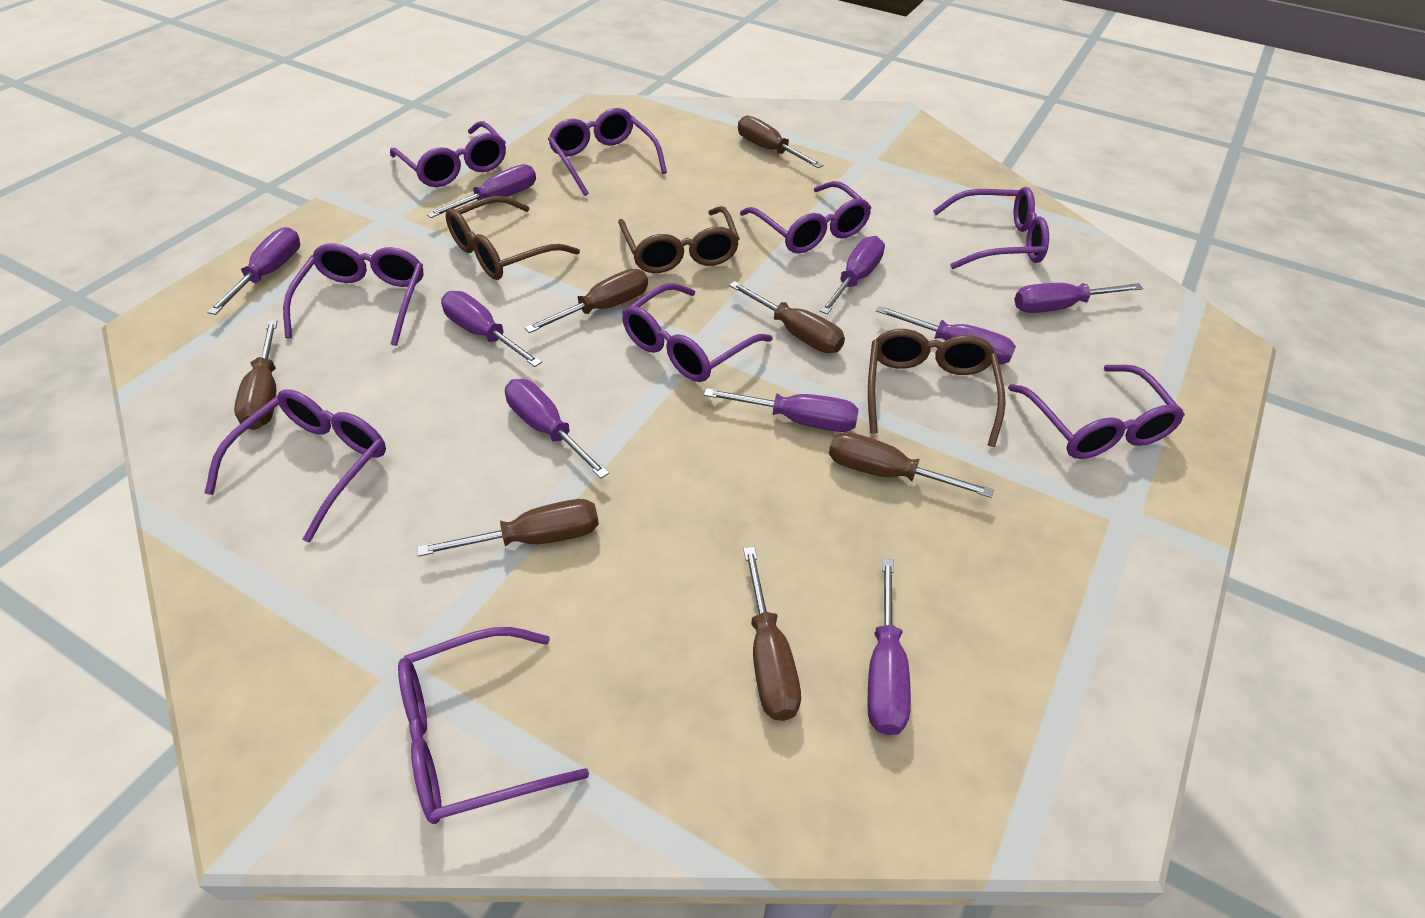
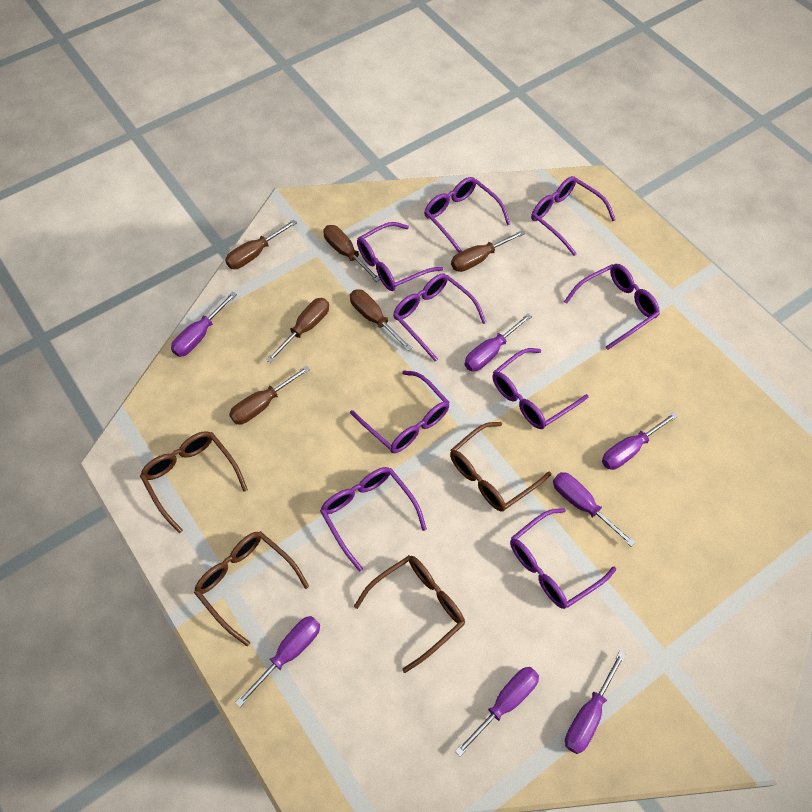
brown glasses: 3 -> 4
brown screwdriver: 7 -> 6
purple screwdriver: 9 -> 7

